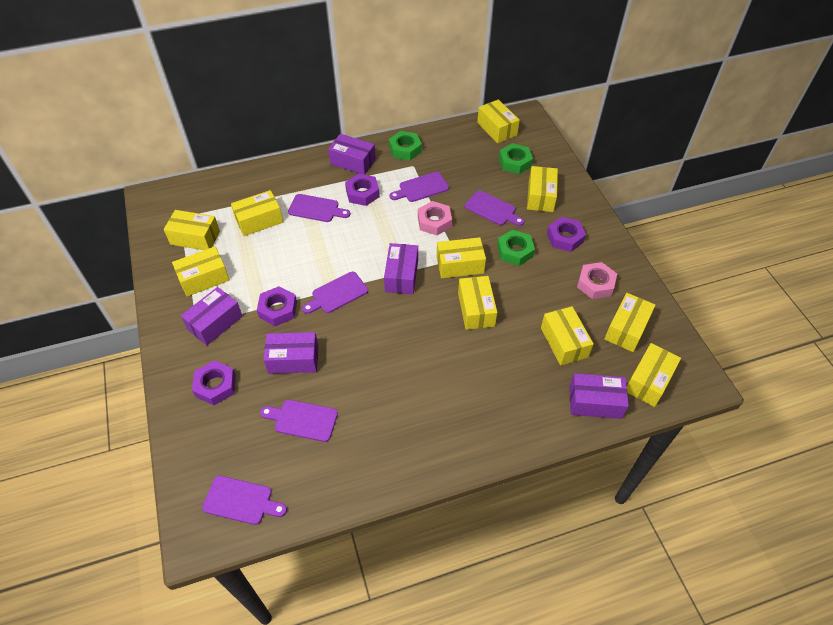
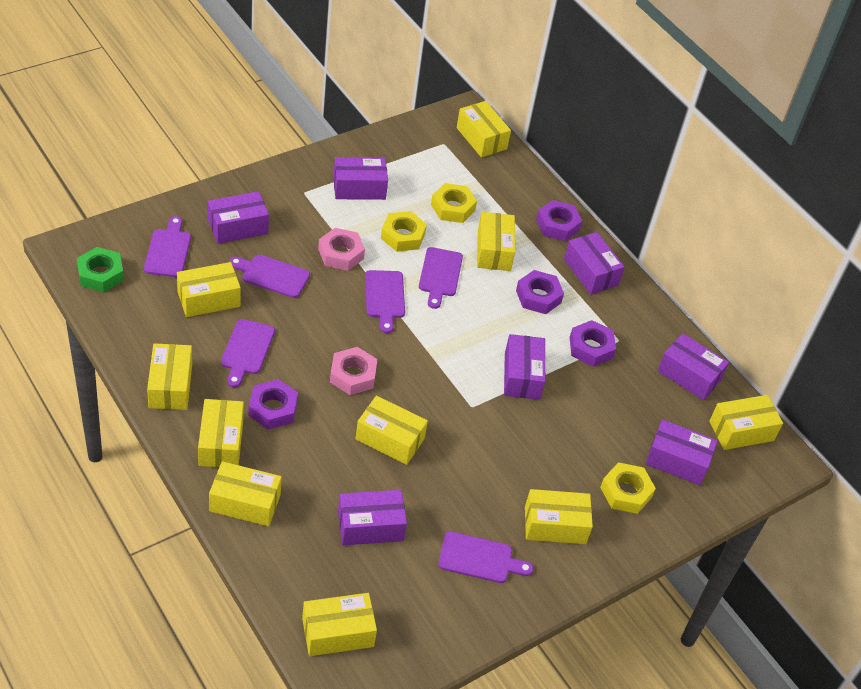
green nut: 3 -> 1
purple box: 5 -> 7
yellow nut: 0 -> 3

